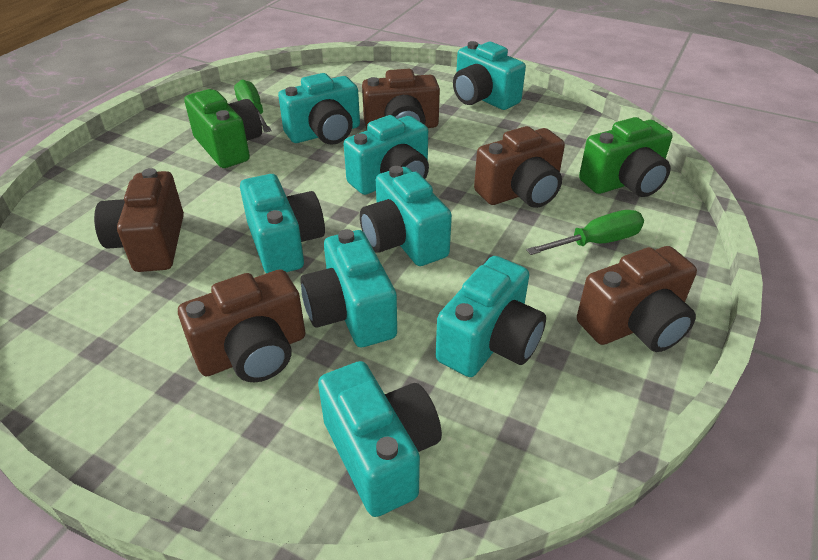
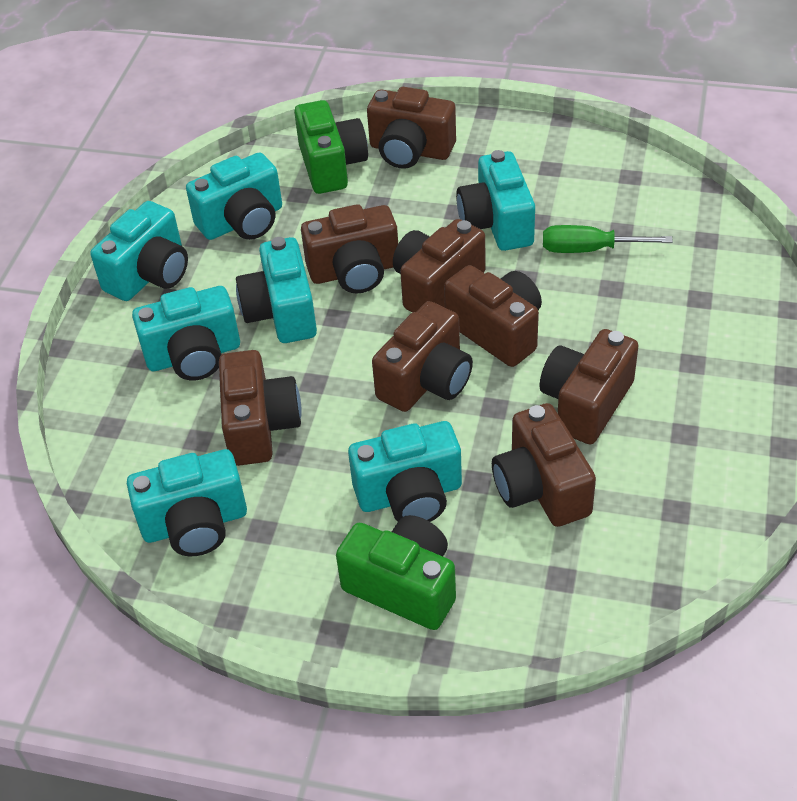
brown camera: 5 -> 8
green screwdriver: 2 -> 1
turquoise camera: 8 -> 7

